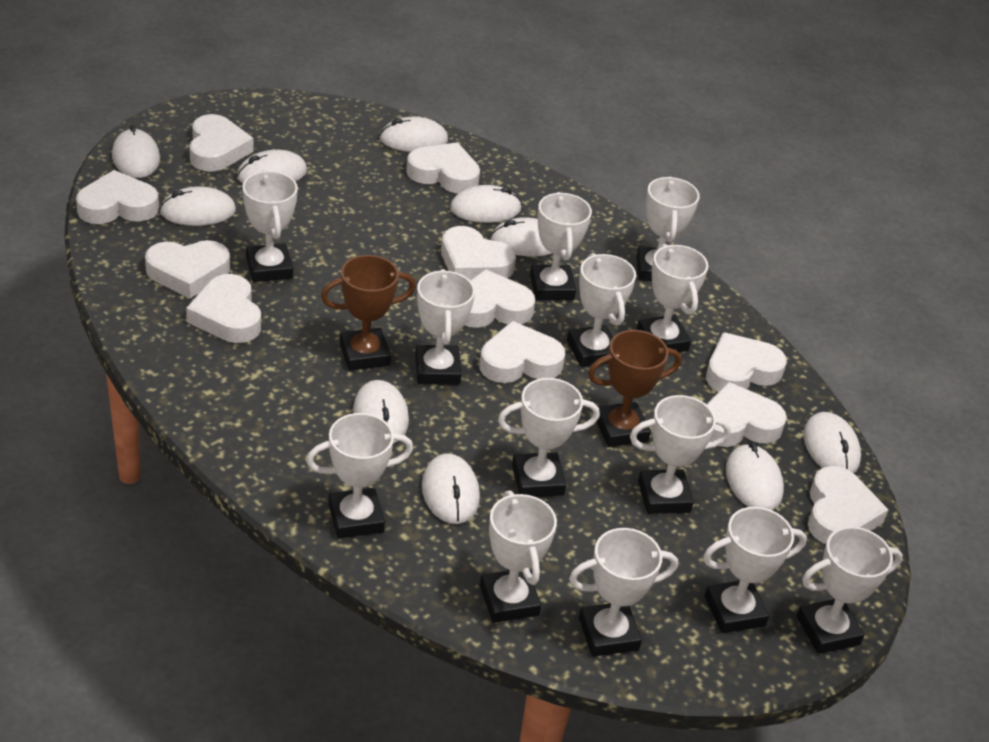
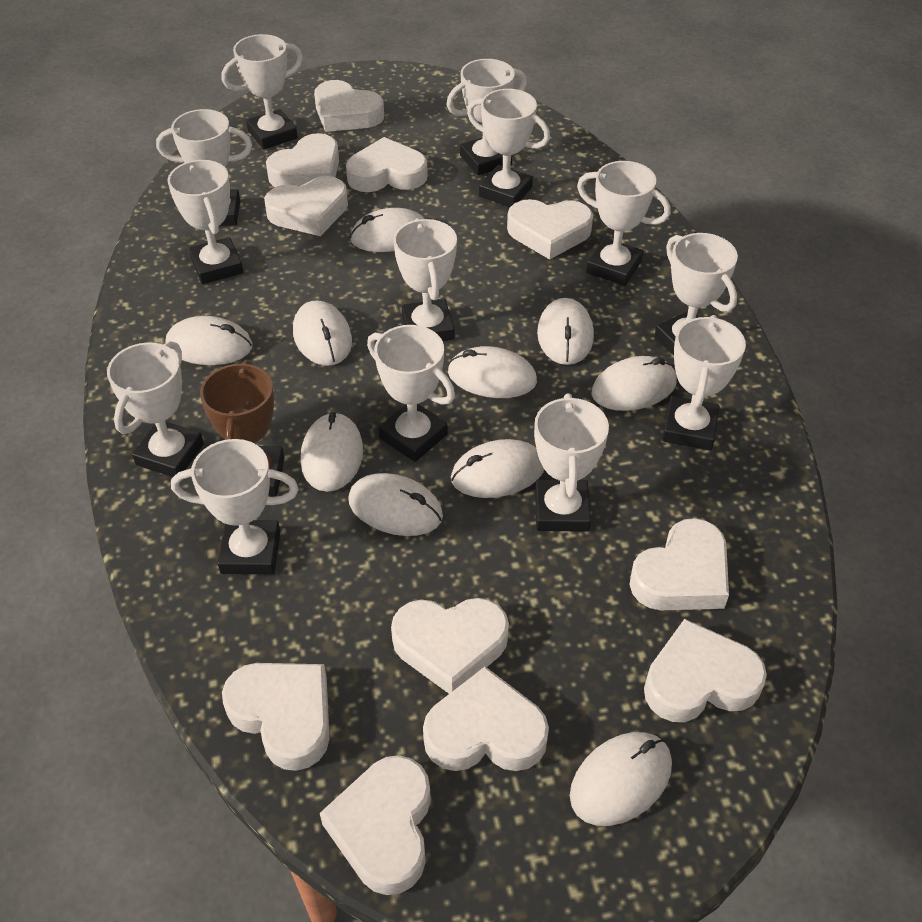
brown trophy: 2 -> 1

